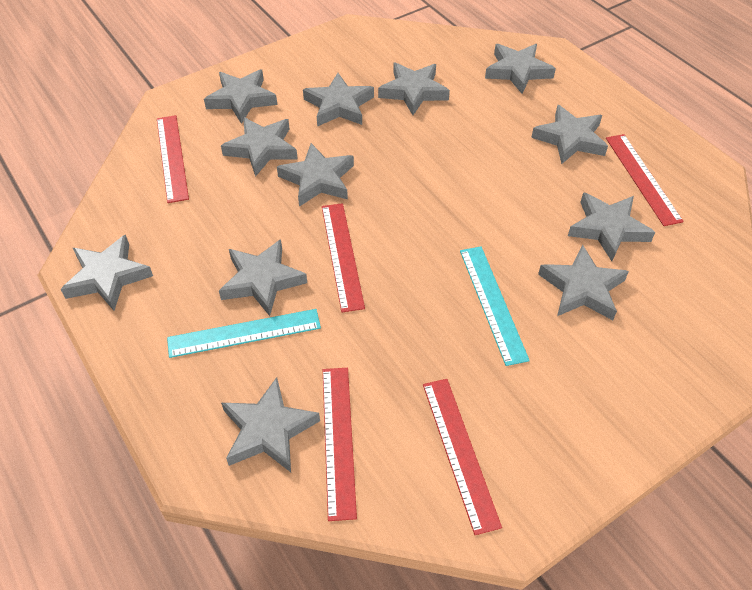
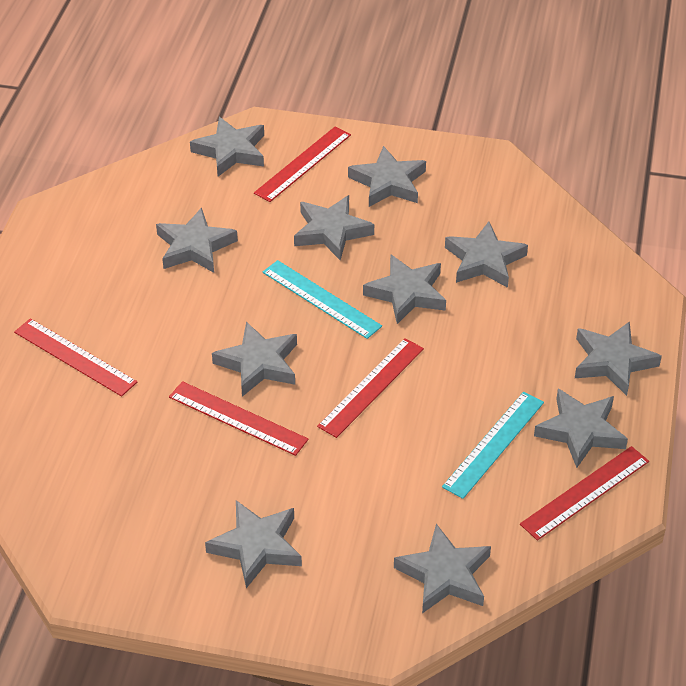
grey star: 12 -> 11

